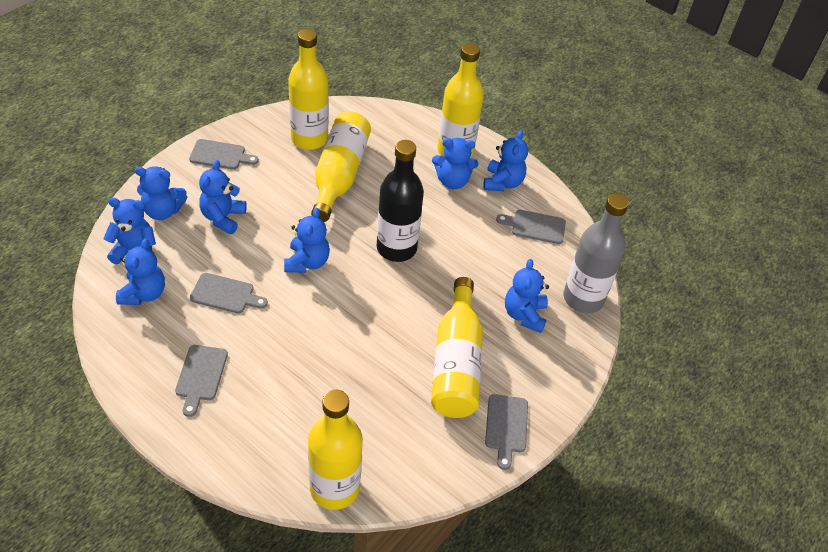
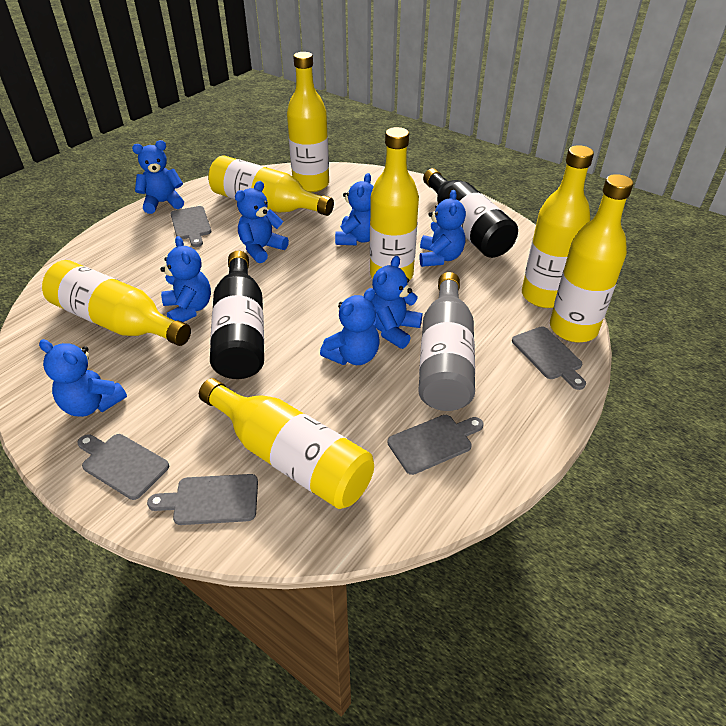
black bottle: 1 -> 2
yellow bottle: 5 -> 7

